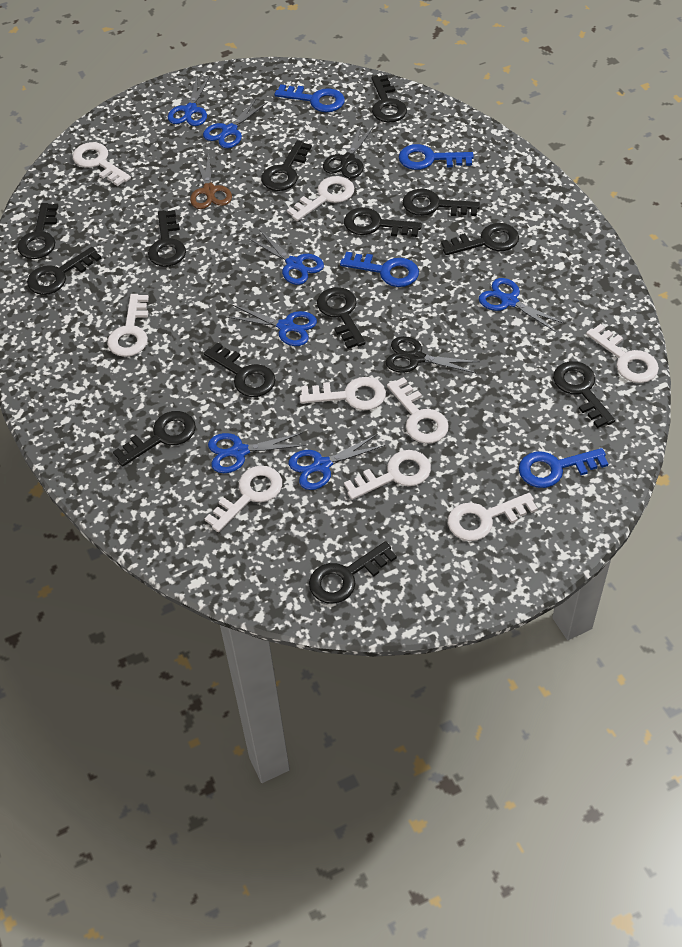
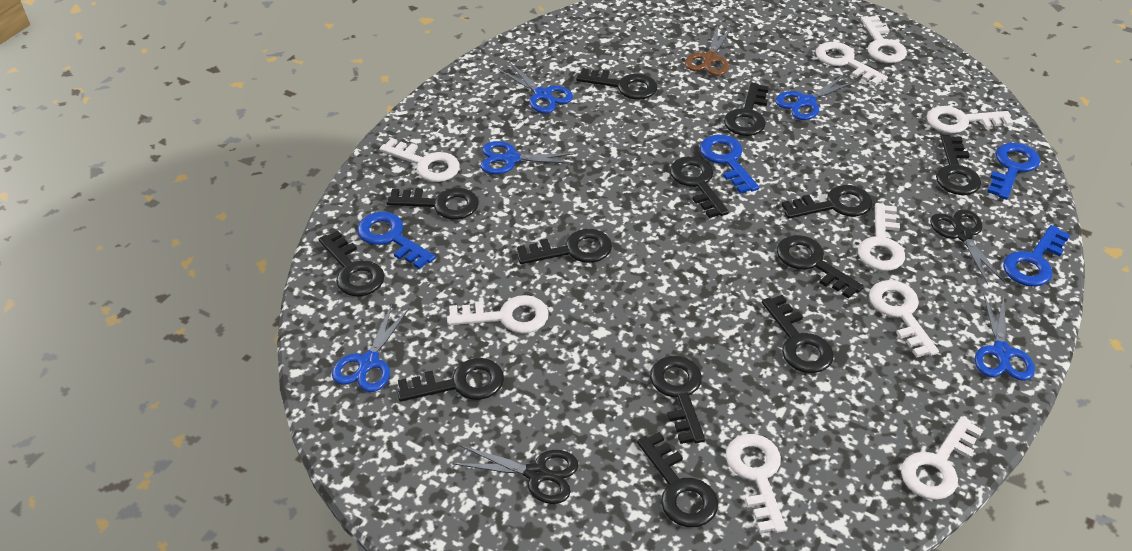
blue scissors: 7 -> 5

